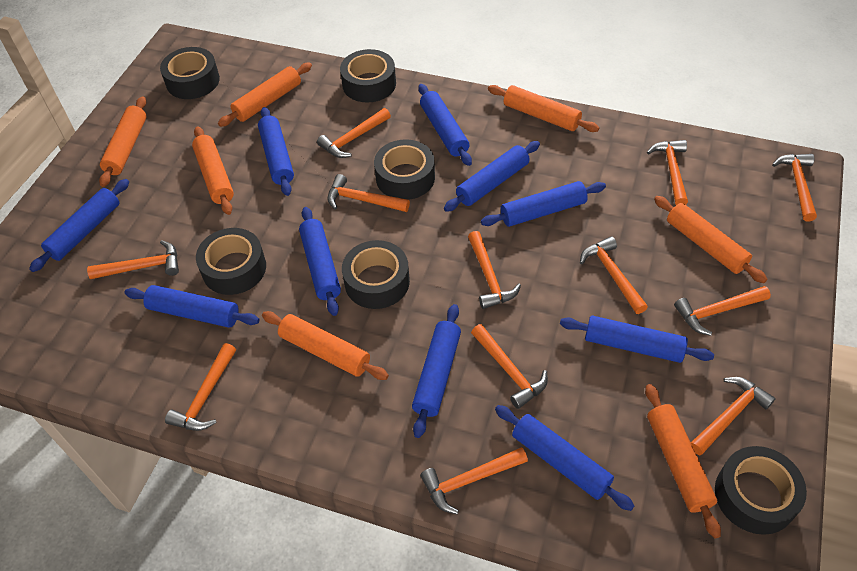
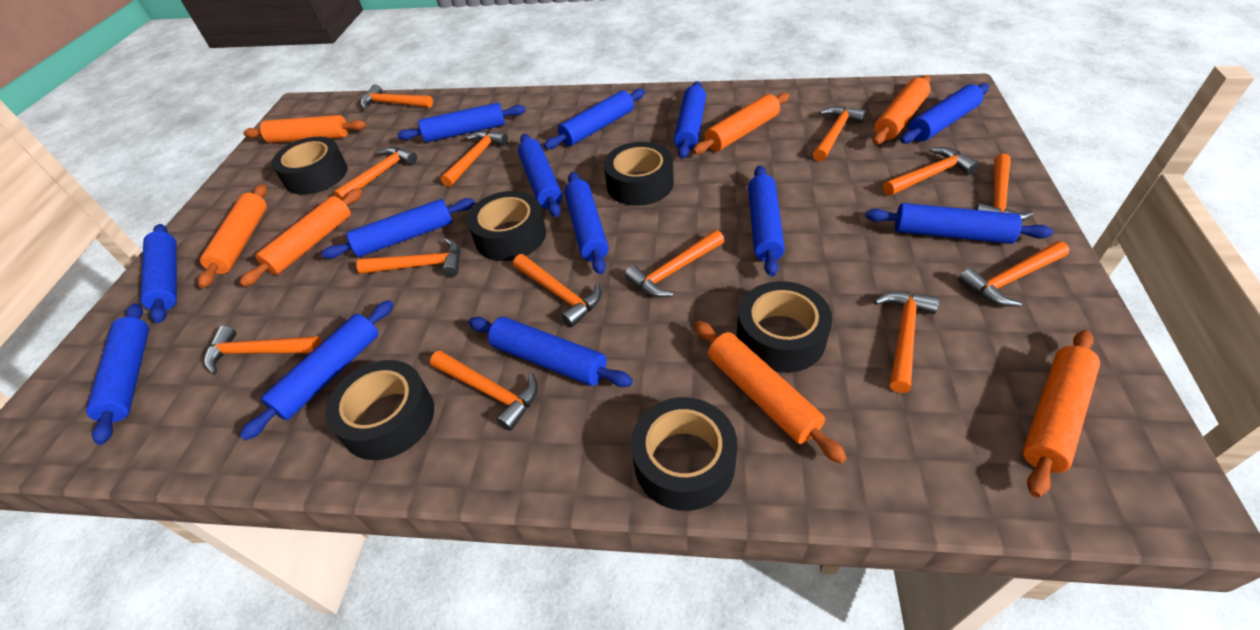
blue rolling pin: 10 -> 13
orange hammer: 12 -> 13

